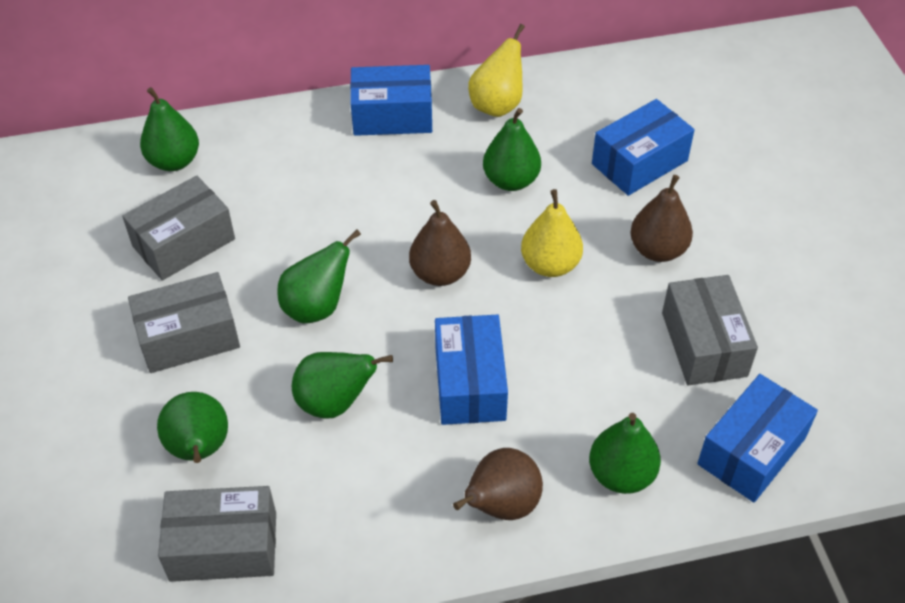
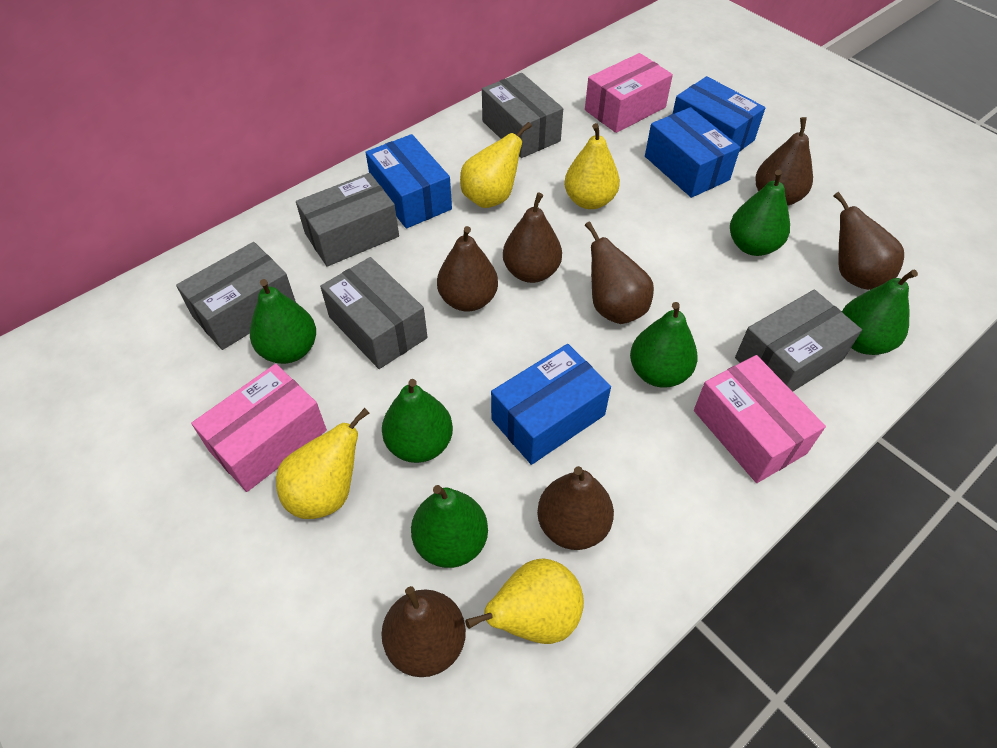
brown pear: 3 -> 7
grey box: 4 -> 5
pink box: 0 -> 3
yellow pear: 2 -> 4

